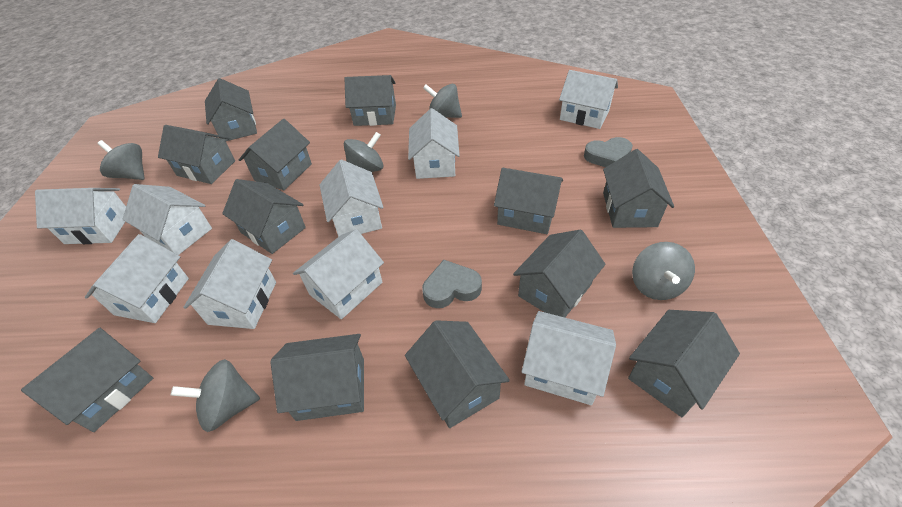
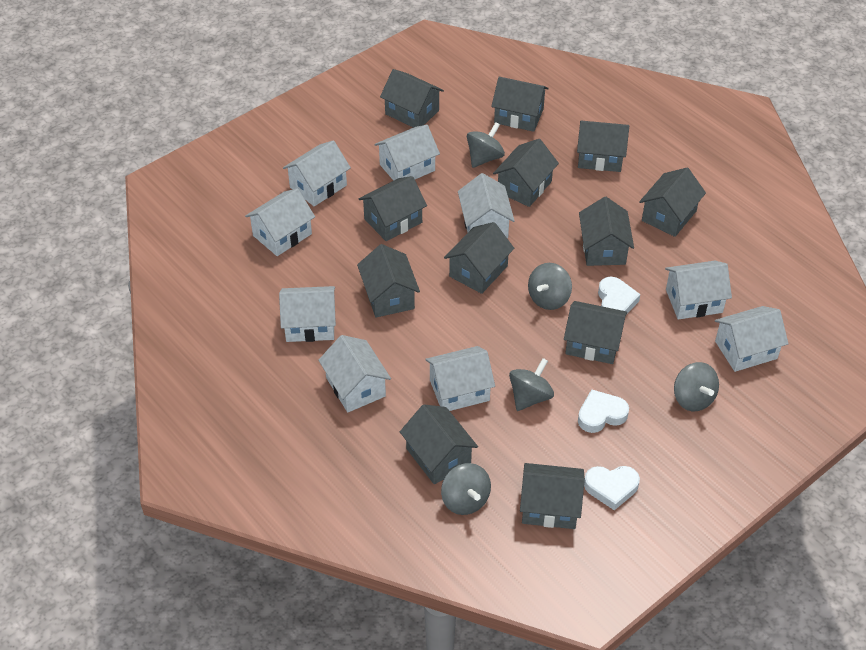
grey heart: 2 -> 0
white heart: 0 -> 3

